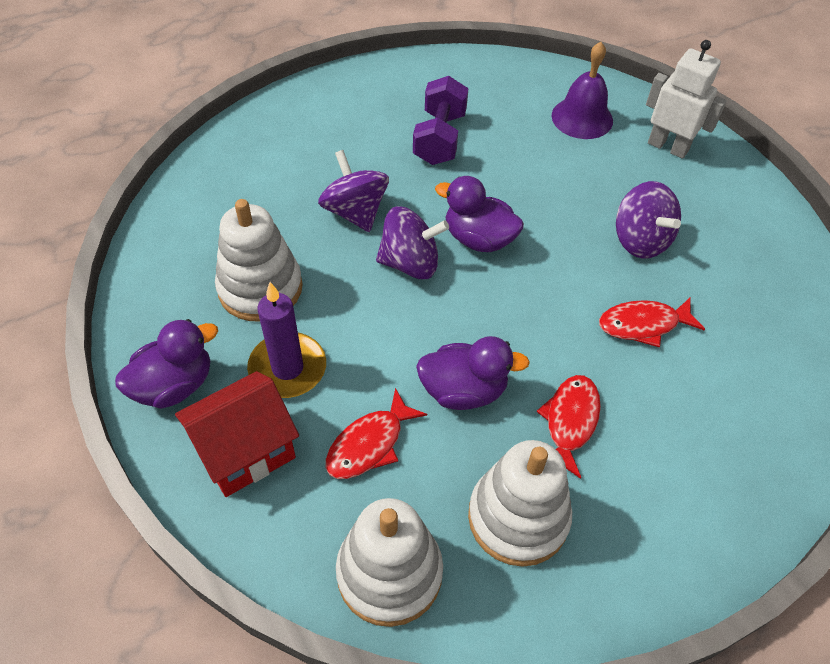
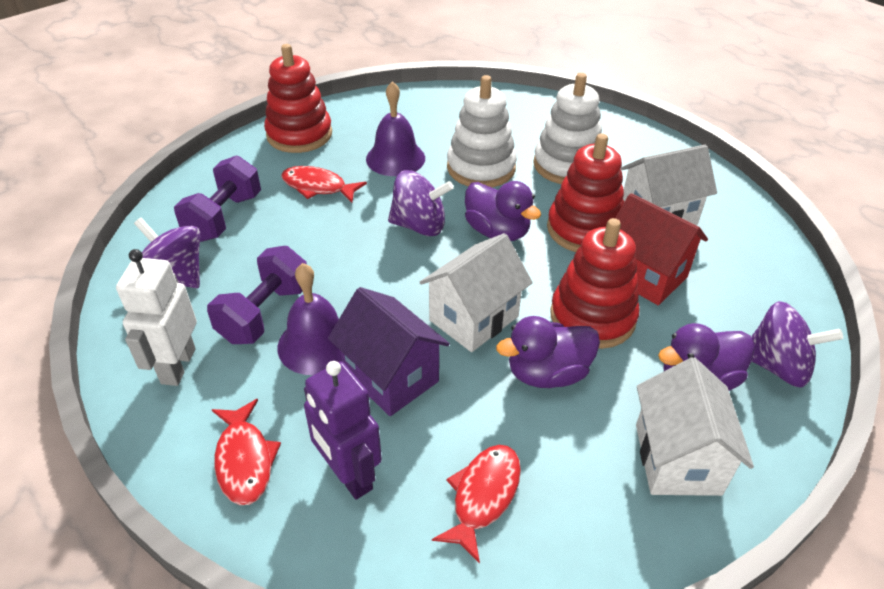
purple bell: 1 -> 2
purple candle: 1 -> 0
purple dumbbell: 1 -> 2
purple house: 0 -> 1
purple robot: 0 -> 1
red stacking toy: 0 -> 3
white house: 0 -> 3
white stacking toy: 3 -> 2

